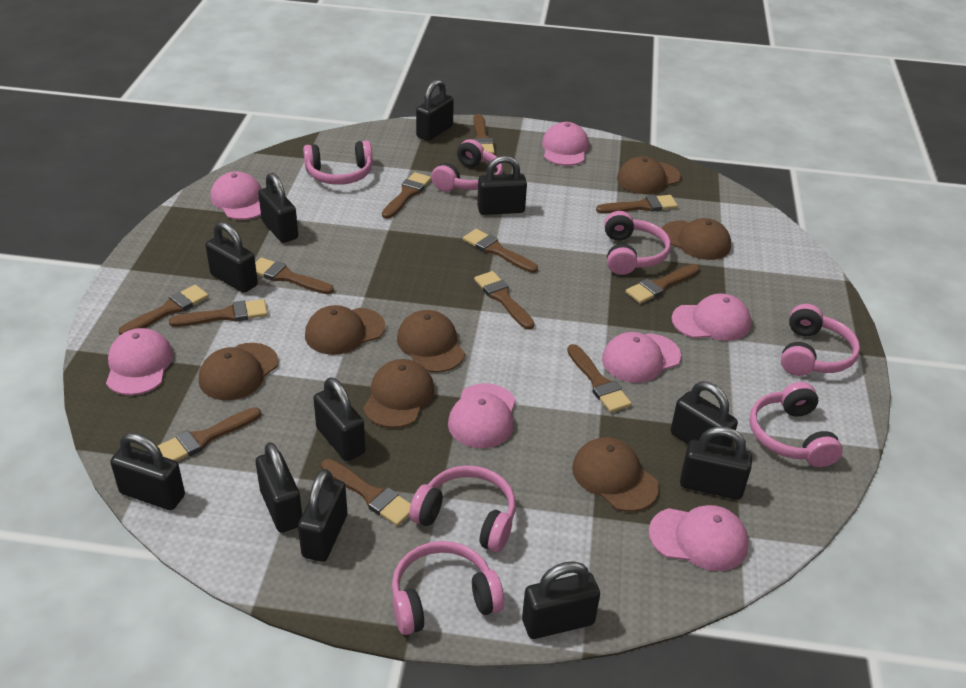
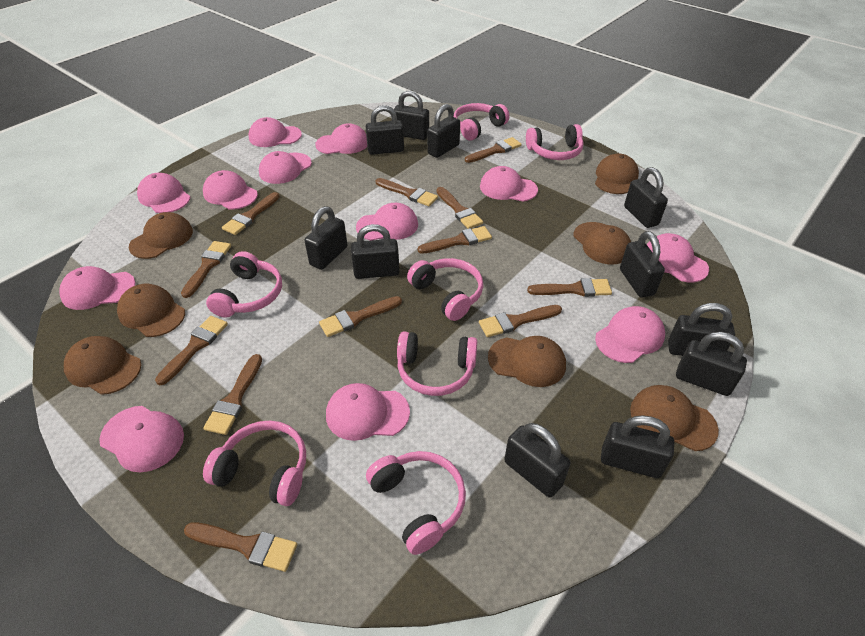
pink cap: 7 -> 12

